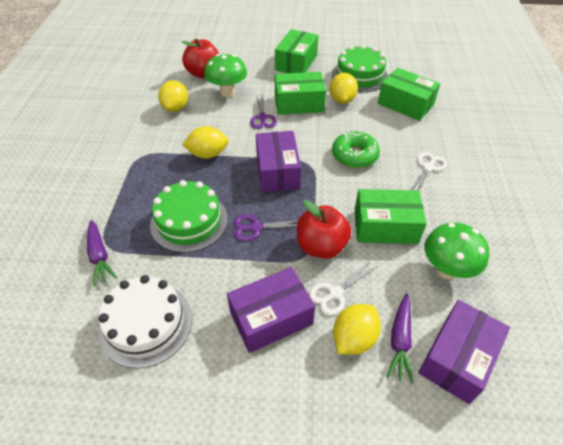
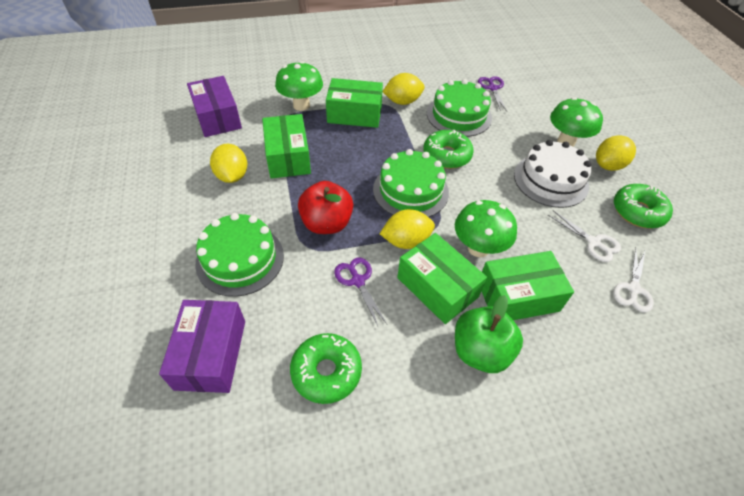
green apple: 0 -> 1
green cake: 2 -> 3
green donut: 1 -> 3
green mushroom: 2 -> 3
purple box: 3 -> 2
purple carrot: 2 -> 0
red apple: 2 -> 1

